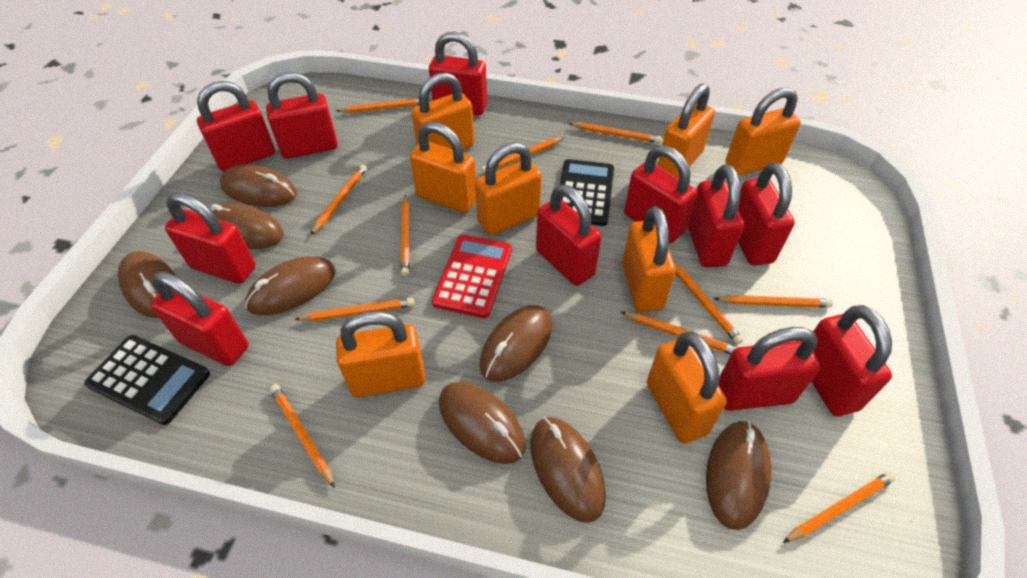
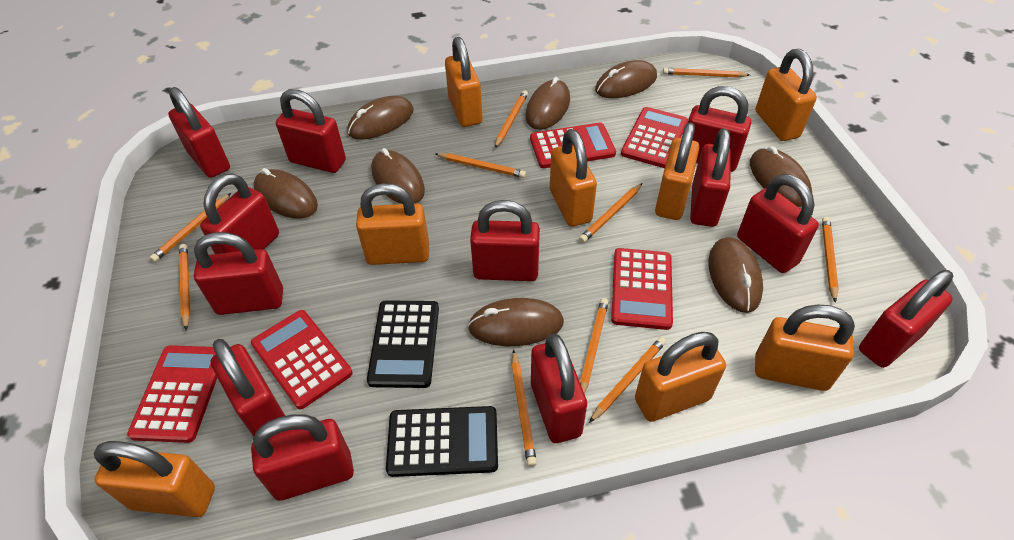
orange pencil: 11 -> 10
red calculator: 1 -> 5
red padlock: 11 -> 12

